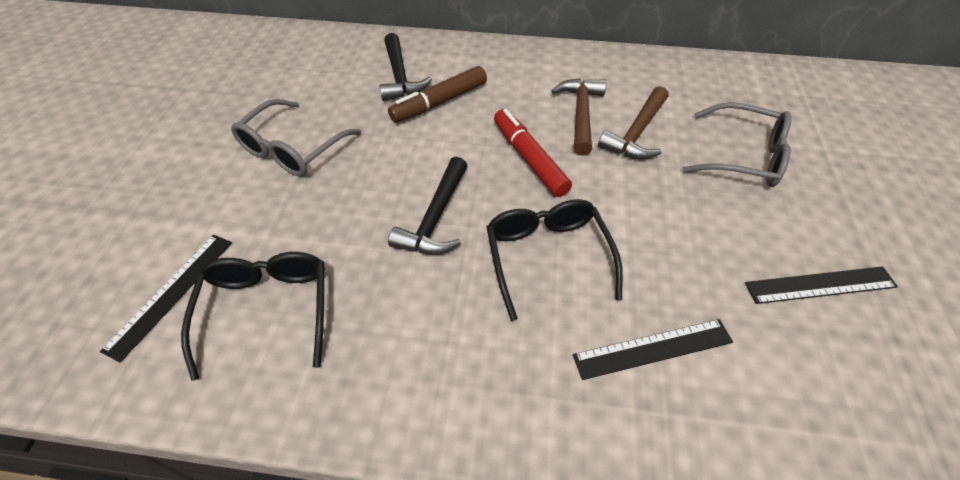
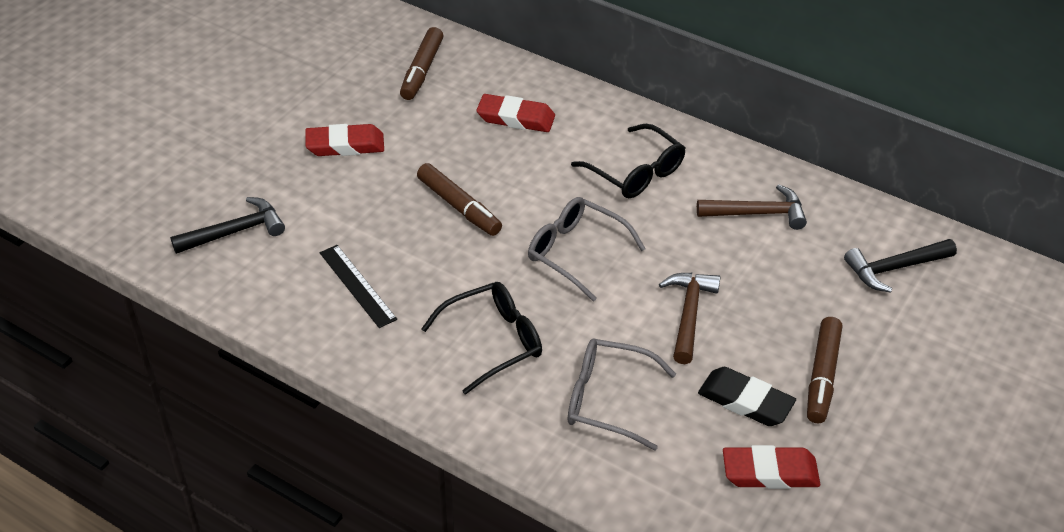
black eraser: 0 -> 1
black ruler: 3 -> 1
brown marker: 1 -> 3
red eraser: 0 -> 3
red marker: 1 -> 0

